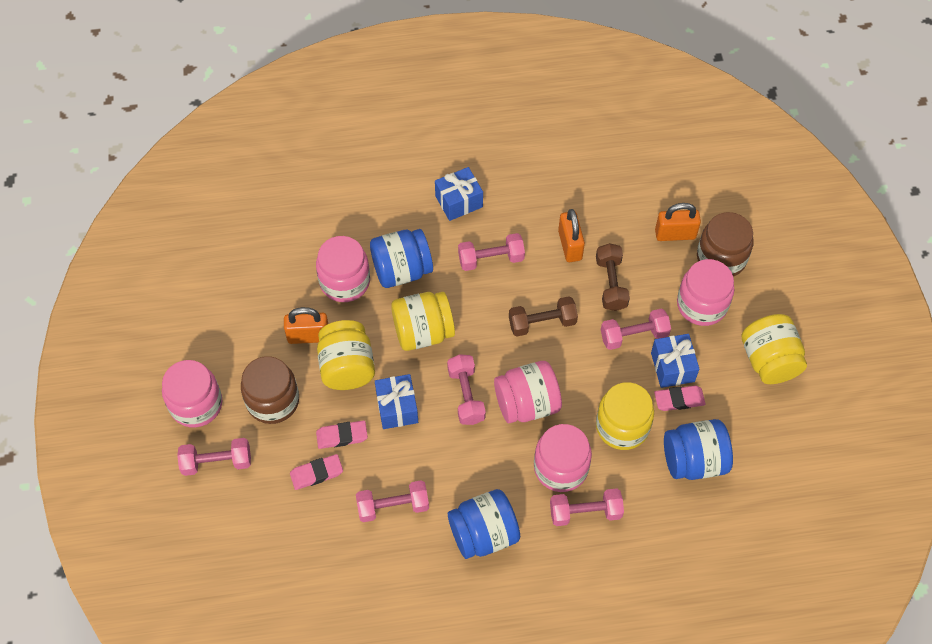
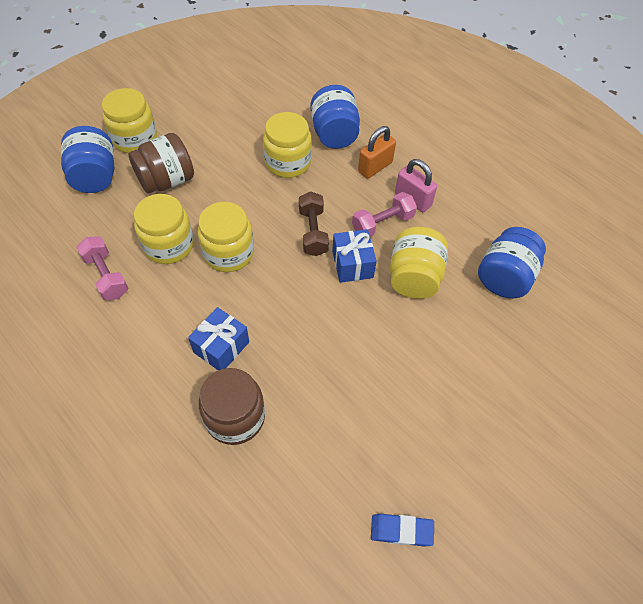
blue eraser: 0 -> 1
blue gift: 3 -> 2
brown dumbbell: 2 -> 1
orange padlock: 3 -> 1
pink dumbbell: 6 -> 2
pink eraser: 3 -> 0
pink jar: 5 -> 0
pink padlock: 0 -> 1
yellow jar: 4 -> 5

